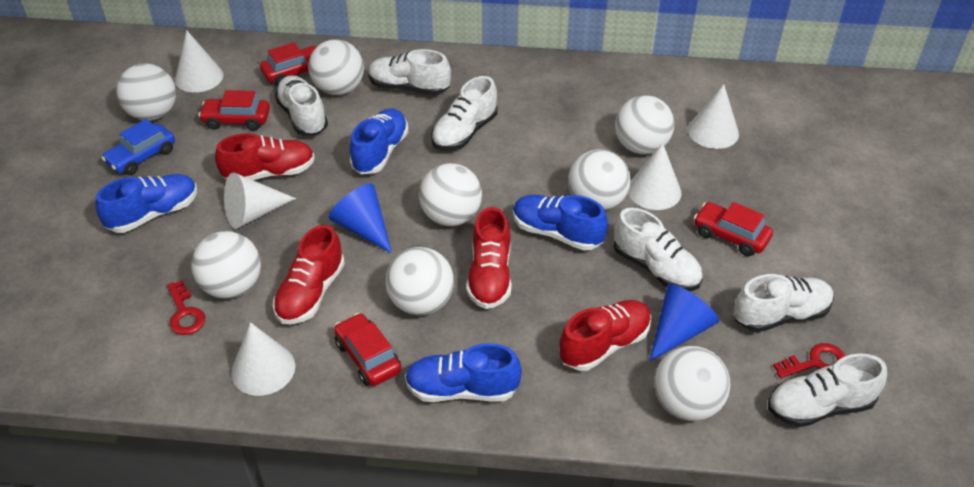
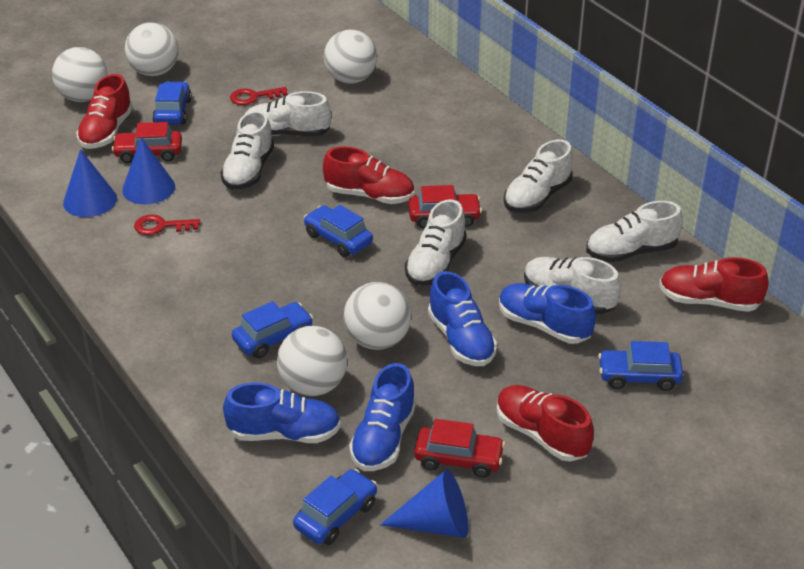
blue car: 1 -> 5
blue cone: 2 -> 3
red car: 4 -> 3
white ball: 8 -> 5
white cone: 5 -> 0

